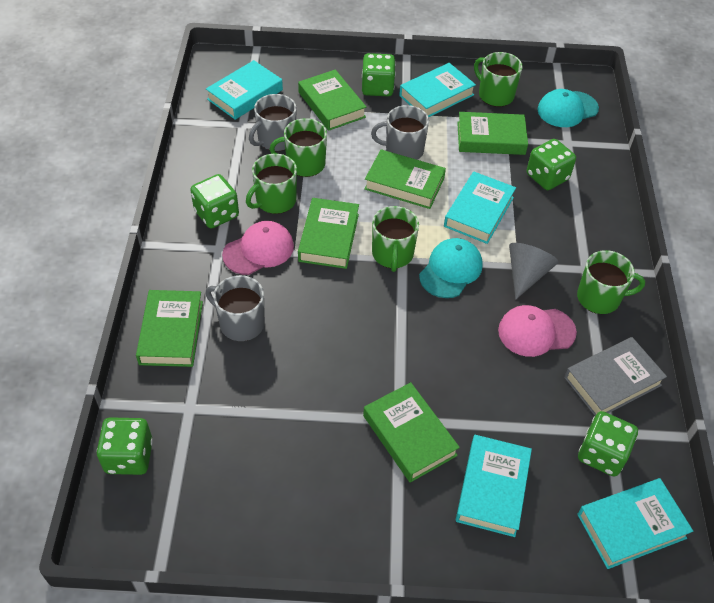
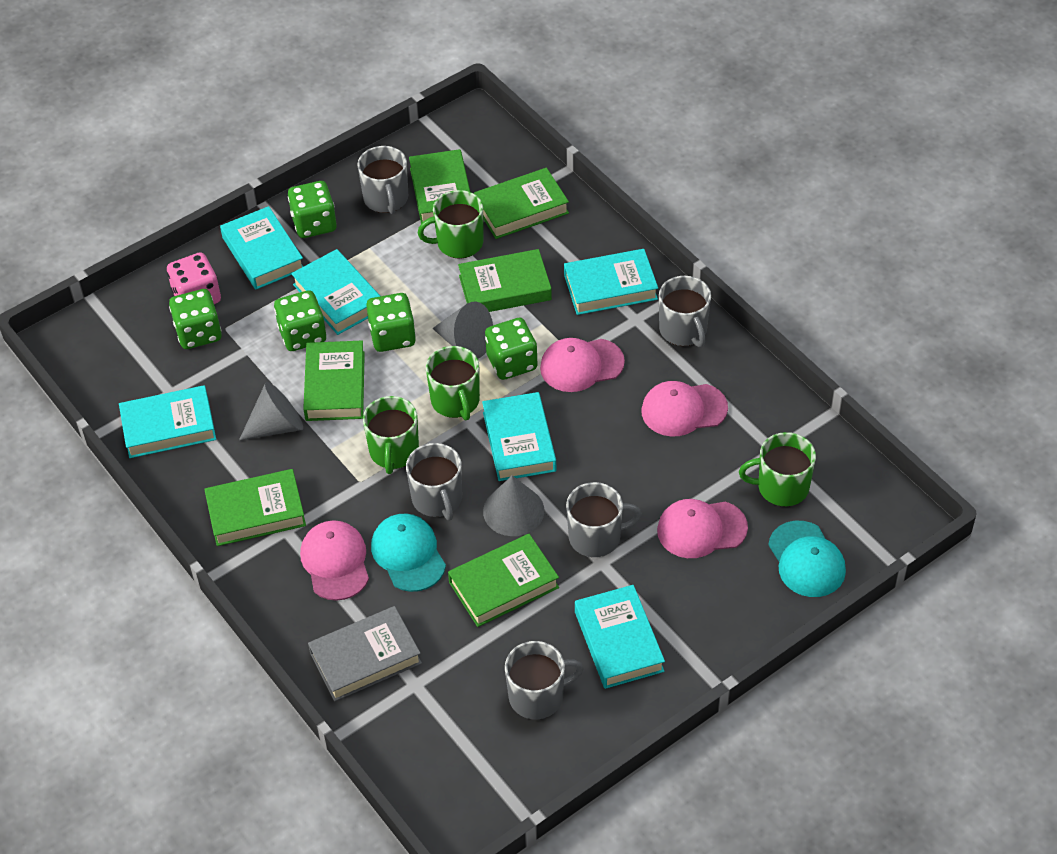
green mug: 5 -> 4
grey cone: 1 -> 3
grey mug: 3 -> 5
pink cap: 2 -> 4
pink dice: 0 -> 1
turquoise book: 5 -> 6

